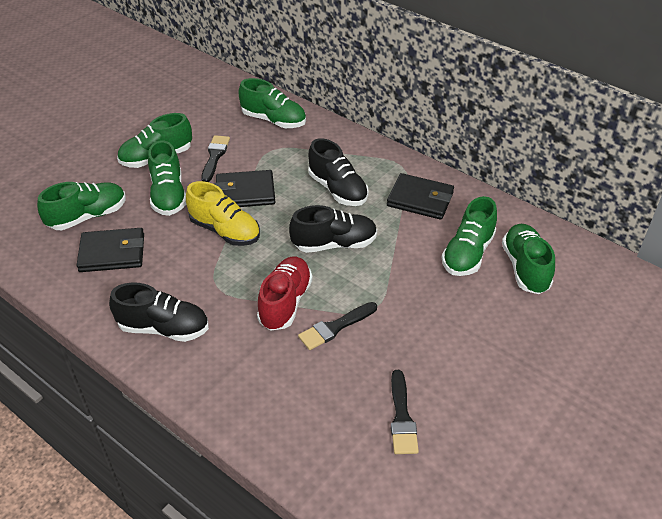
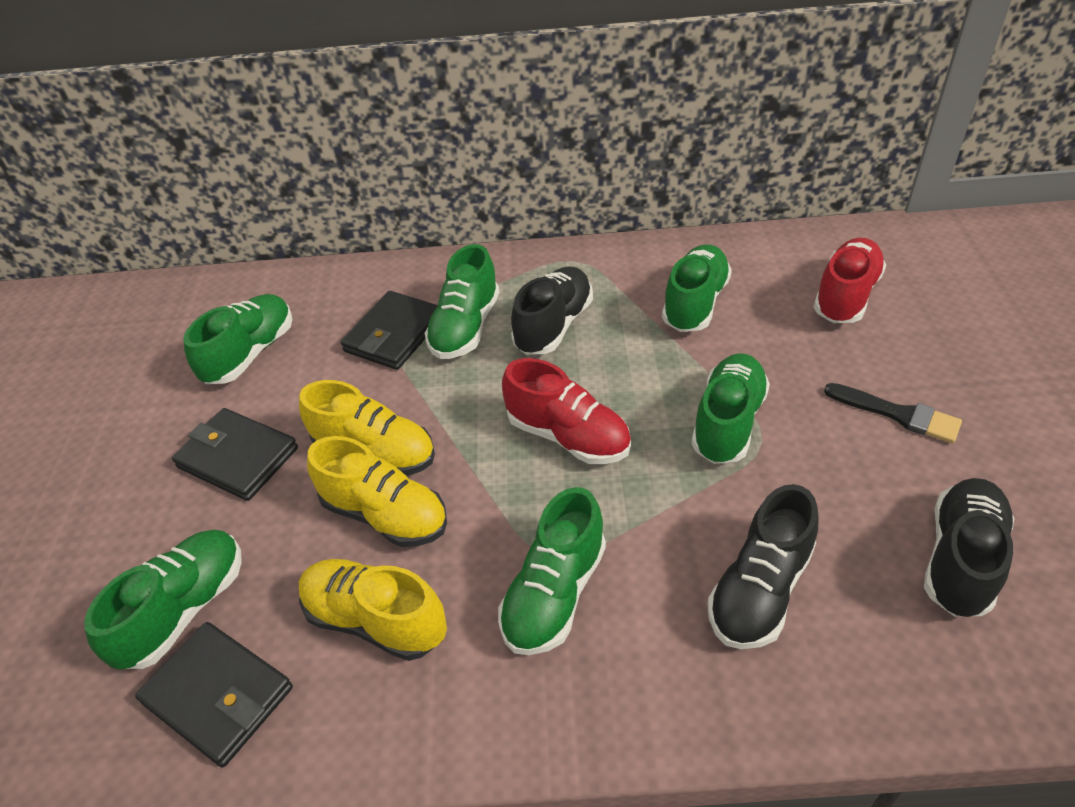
black brush: 3 -> 1
red shoe: 1 -> 2
yellow shoe: 1 -> 3

